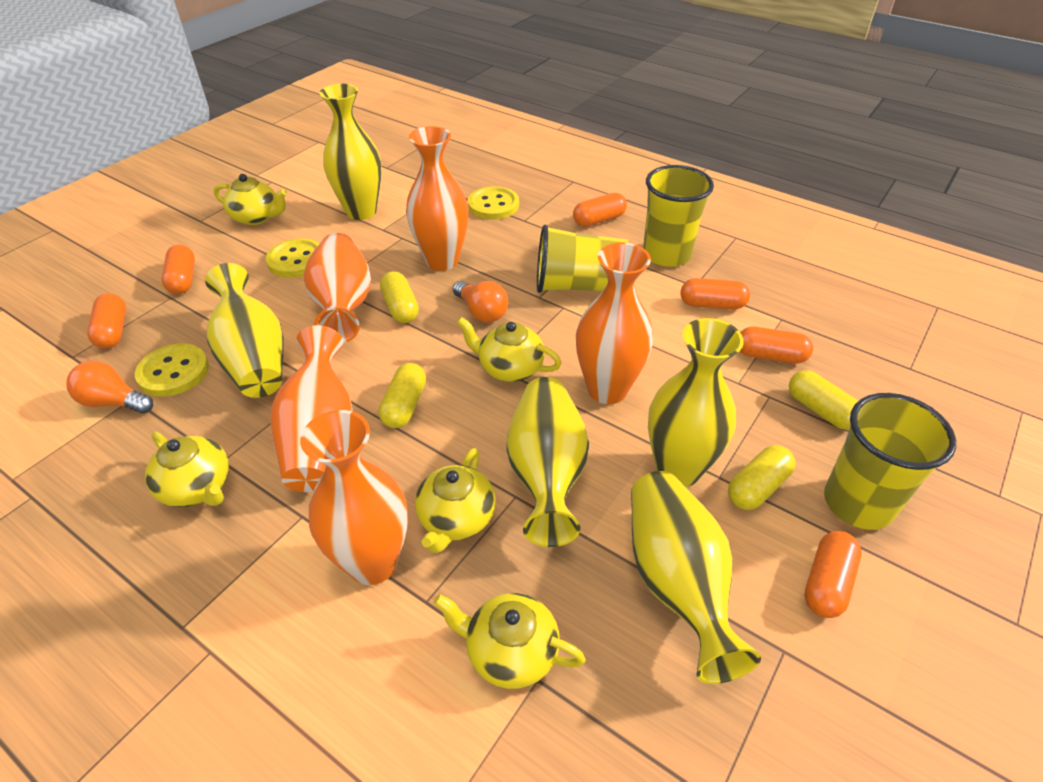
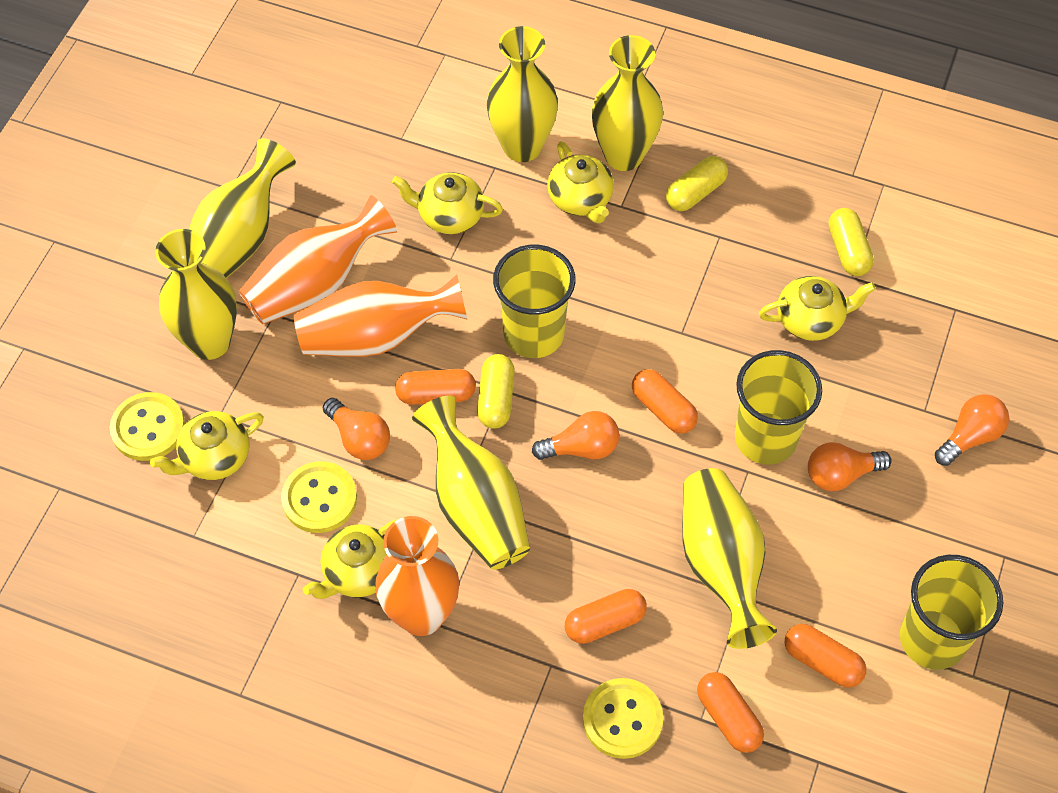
orange capsule: 6 -> 5
orange light bulb: 2 -> 4
orange vase: 5 -> 3
yellow capsule: 4 -> 3
yellow vase: 5 -> 6

